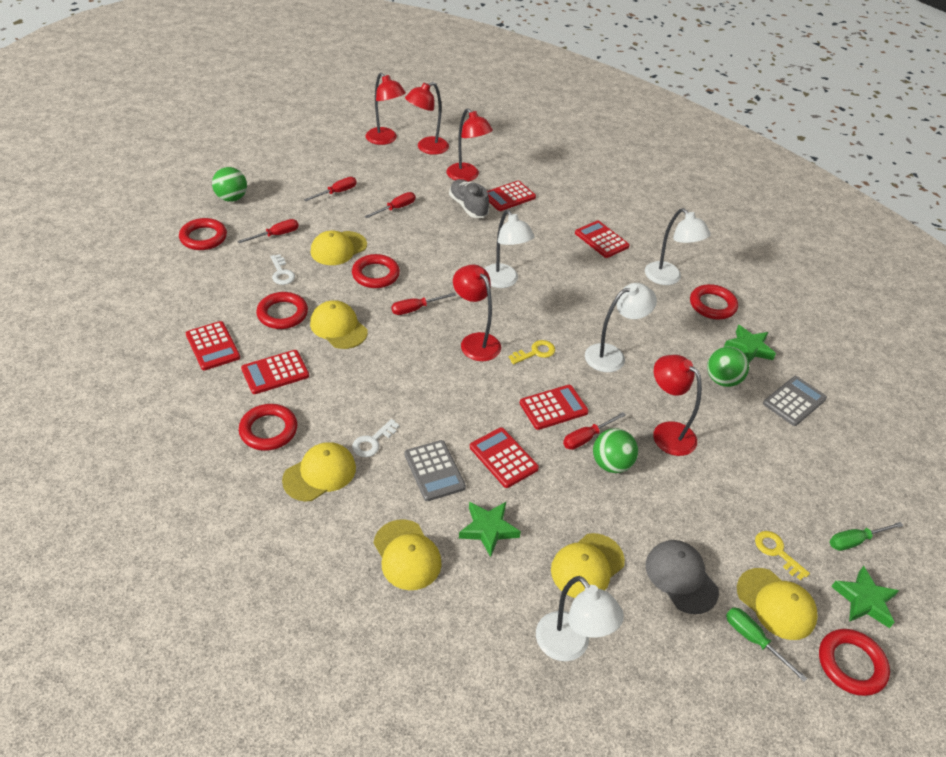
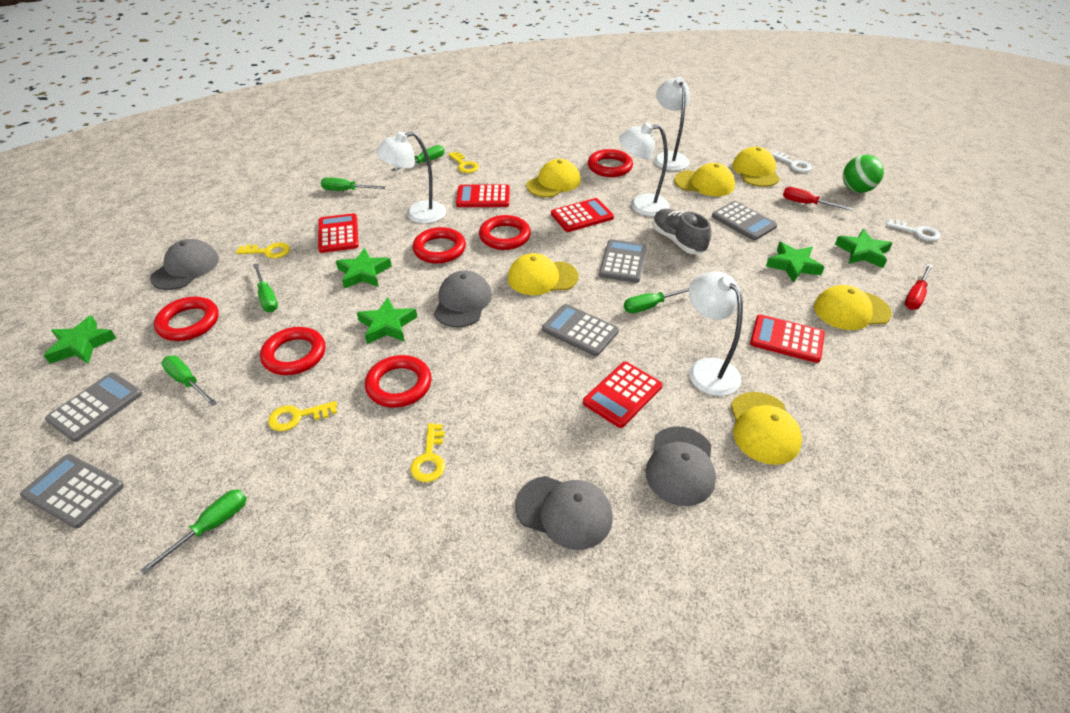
green ball: 3 -> 1
green screwdriver: 2 -> 6
green star: 3 -> 5
grey calculator: 2 -> 5
grey cap: 1 -> 4
red calculator: 6 -> 5
red lamp: 5 -> 0
red screwdriver: 5 -> 2
yellow key: 2 -> 4

